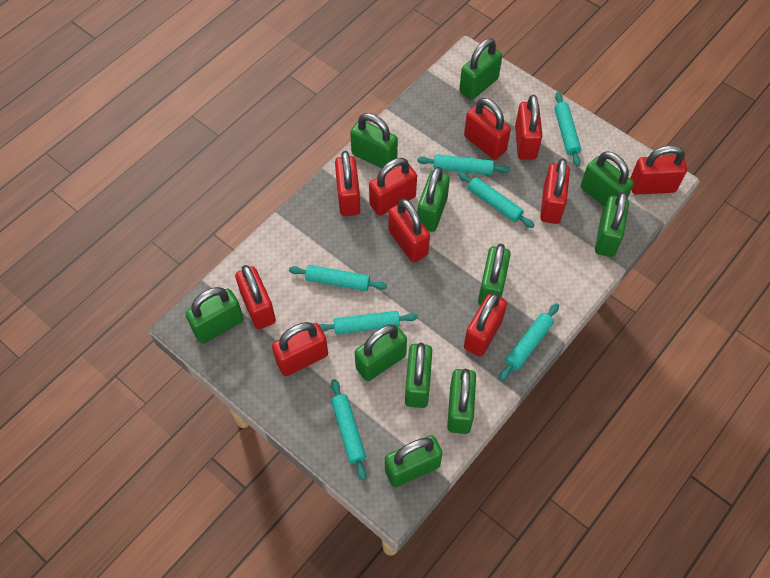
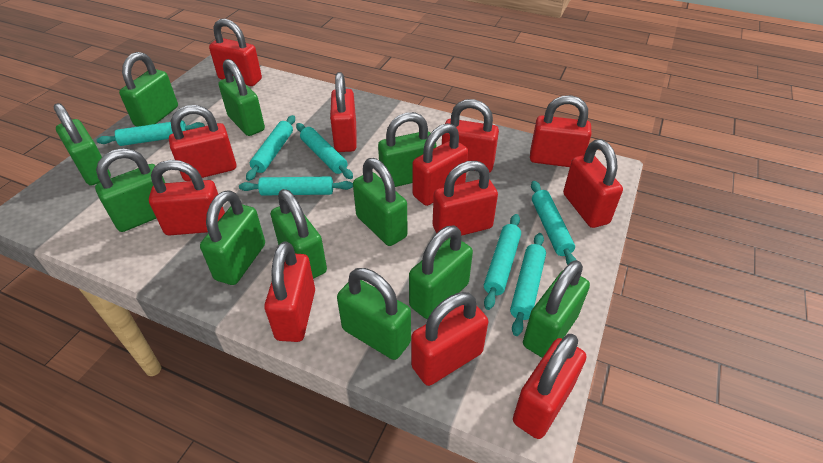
red padlock: 10 -> 12

